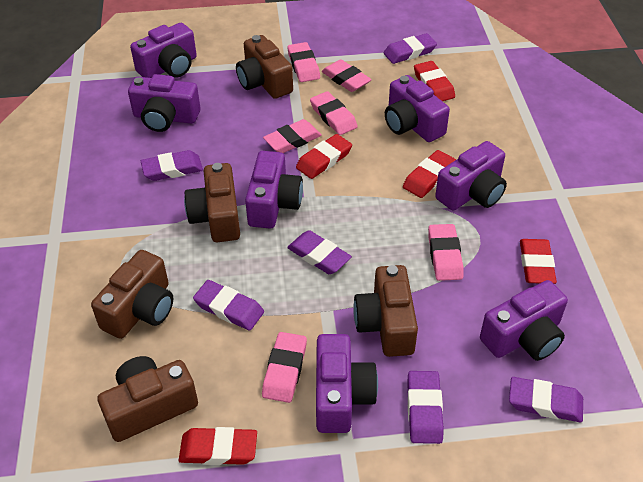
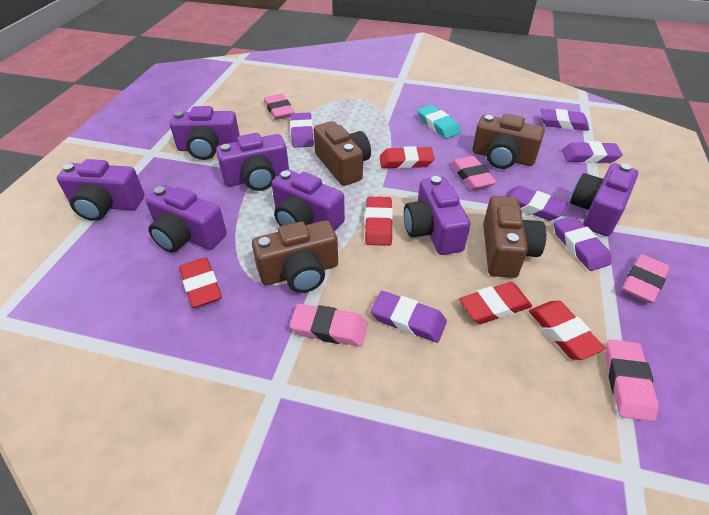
brown camera: 5 -> 4
pink eraser: 6 -> 5
turquoise eraser: 0 -> 1

